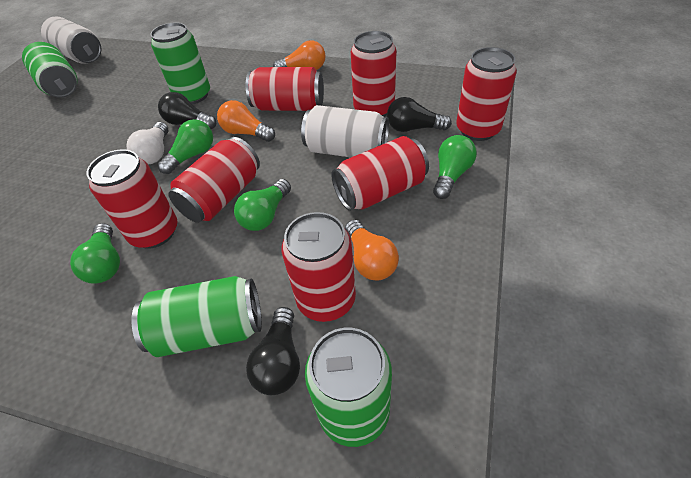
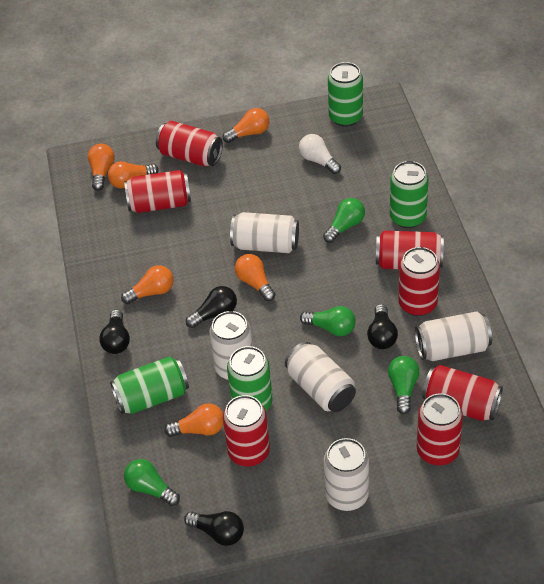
black light bulb: 3 -> 4
orange light bulb: 3 -> 6
white can: 2 -> 5

